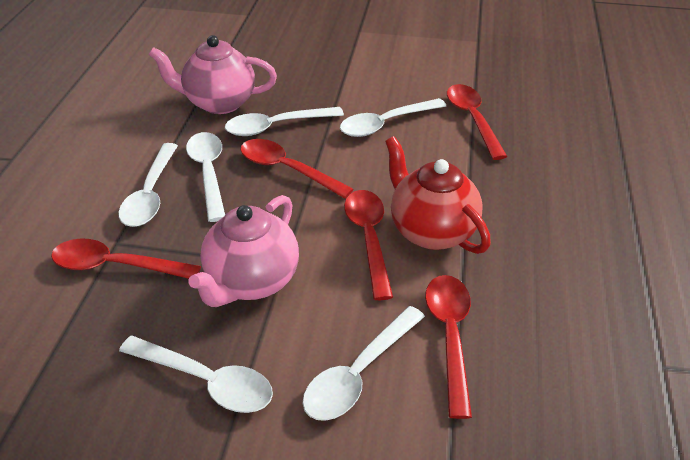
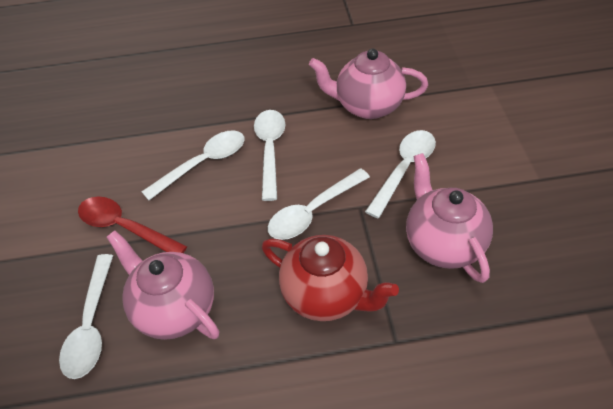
pink teapot: 2 -> 3
red spoon: 5 -> 1
white spoon: 6 -> 5

